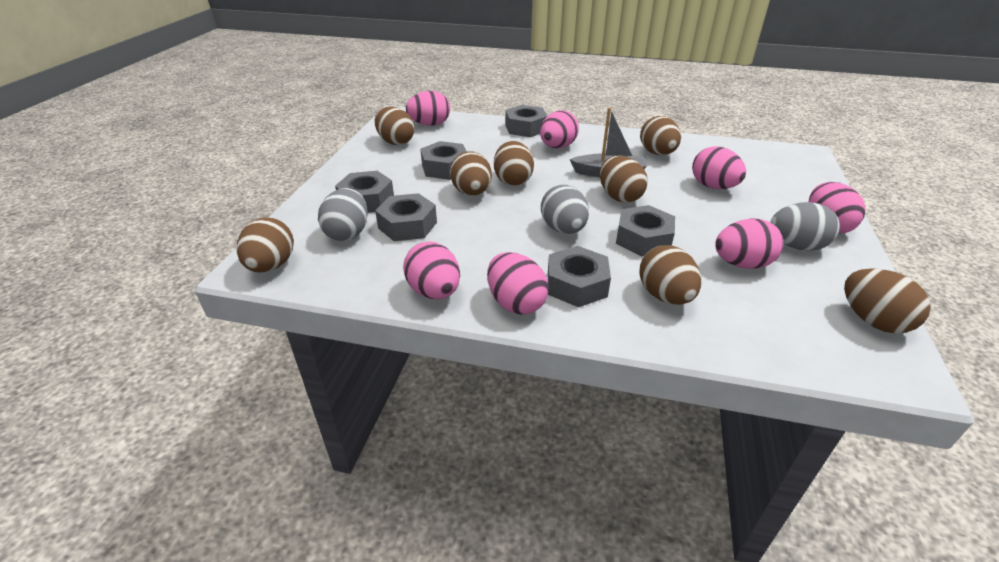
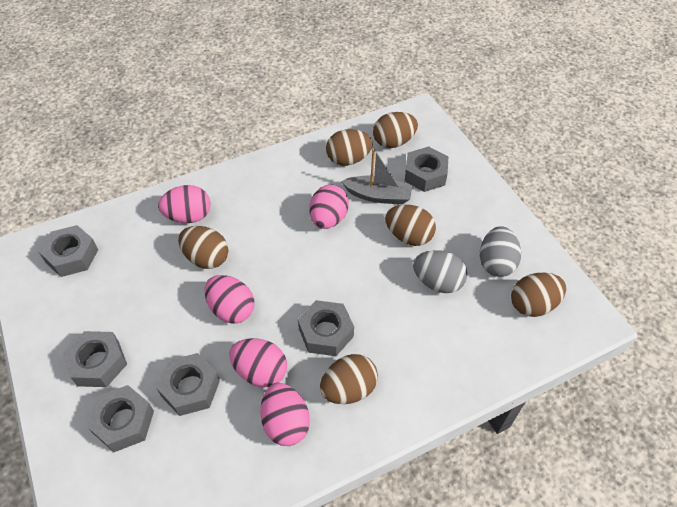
brown egg: 8 -> 6
grey egg: 3 -> 2
pink egg: 7 -> 5

